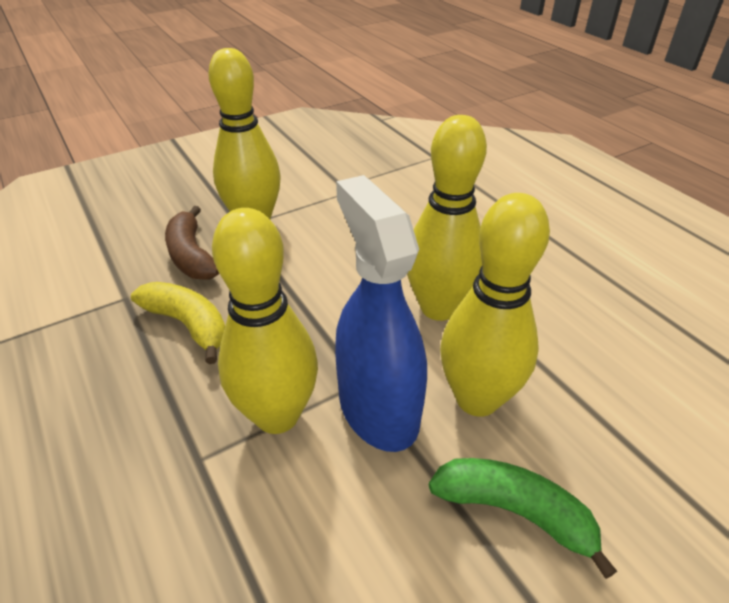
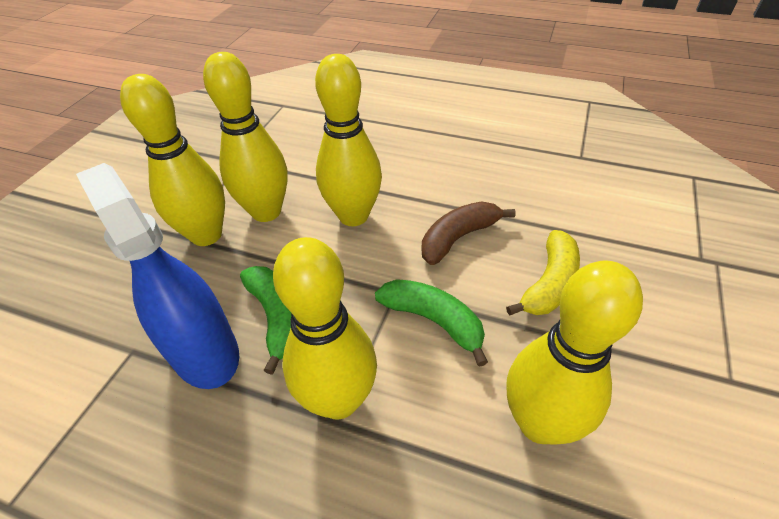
green banana: 1 -> 2
yellow bowling pin: 4 -> 5

